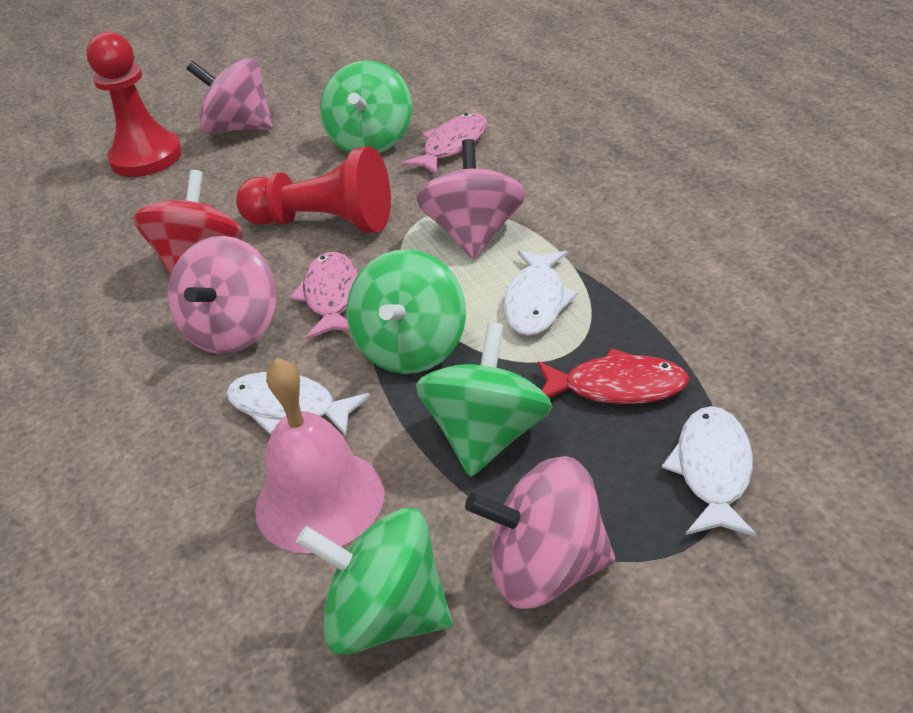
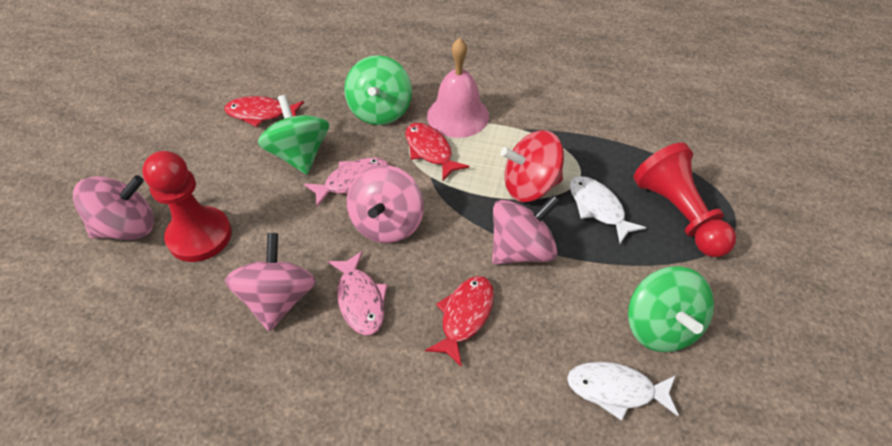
green spinning top: 4 -> 3
red fish: 1 -> 3
white fish: 3 -> 2

